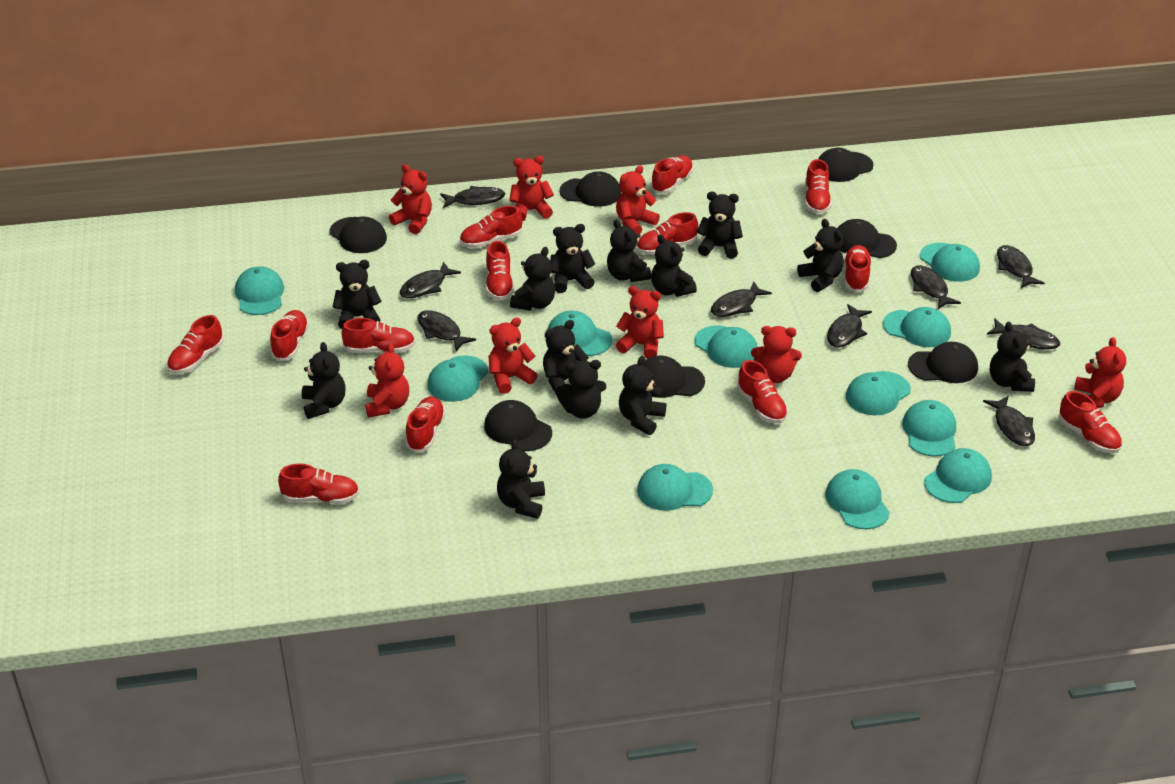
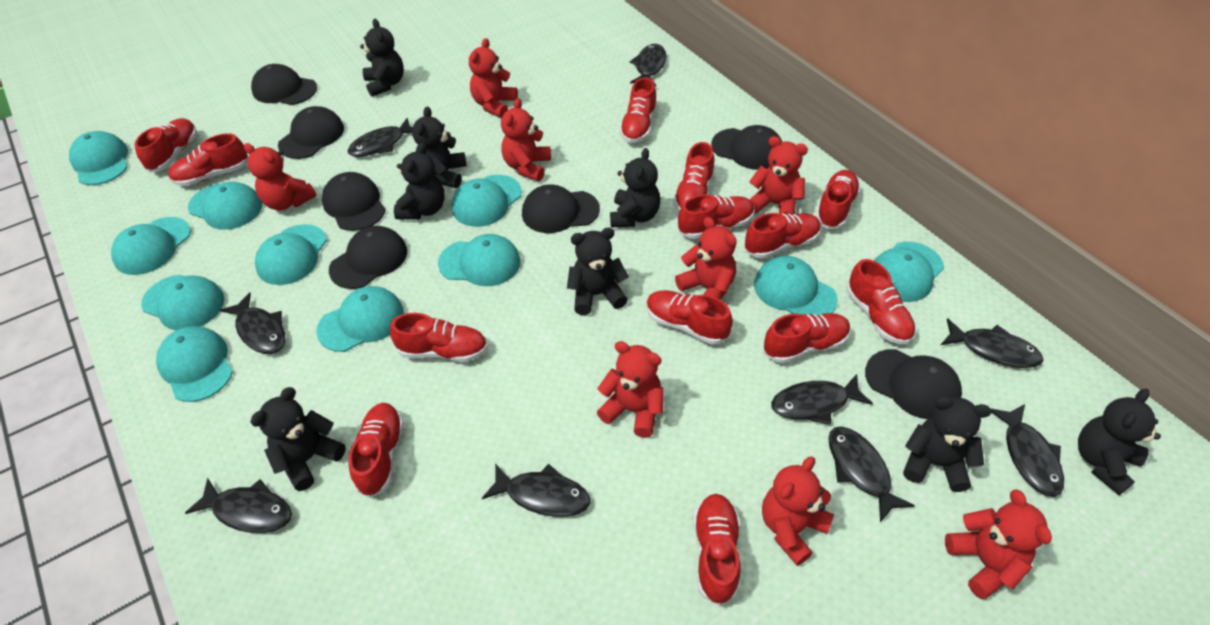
black teddy bear: 13 -> 8

